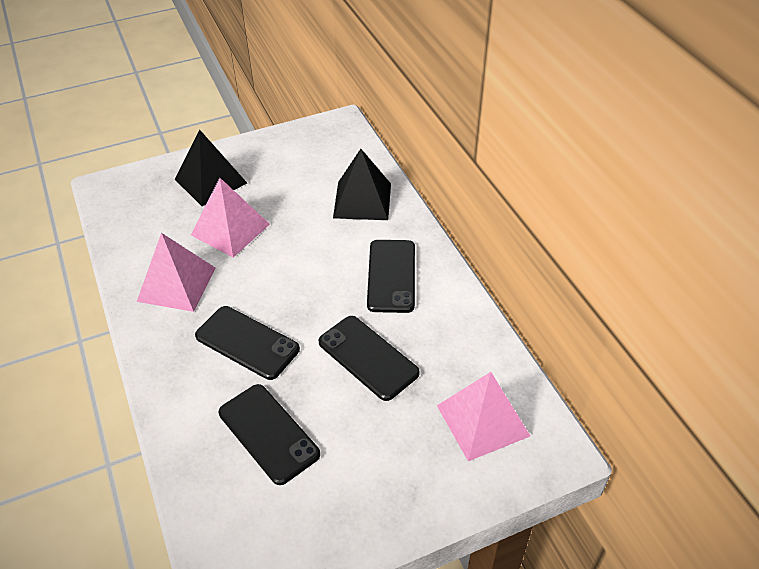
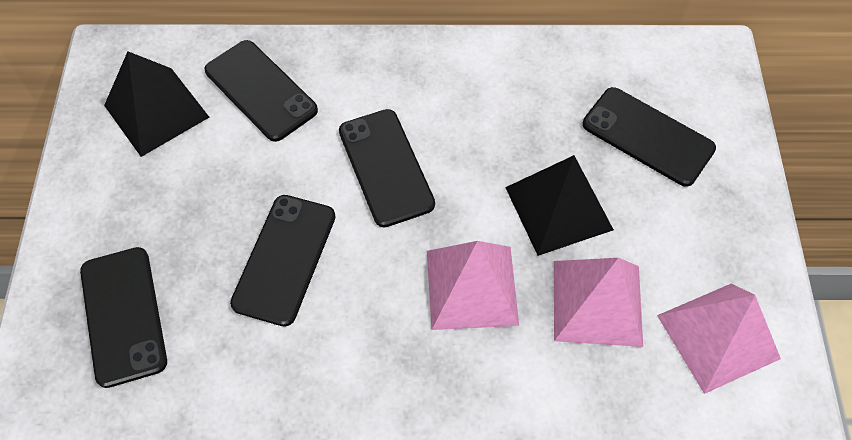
black phone: 4 -> 5

